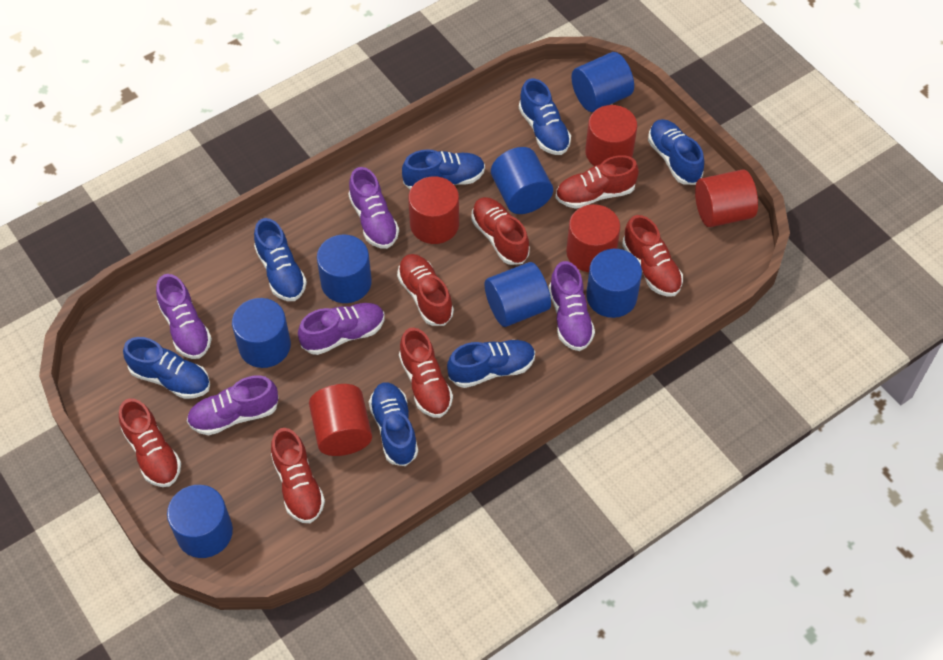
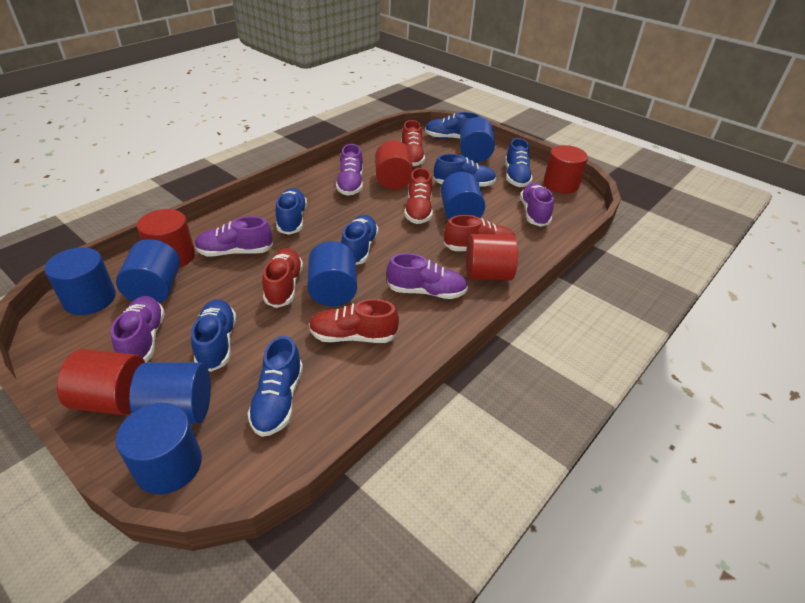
red shoe: 7 -> 5

